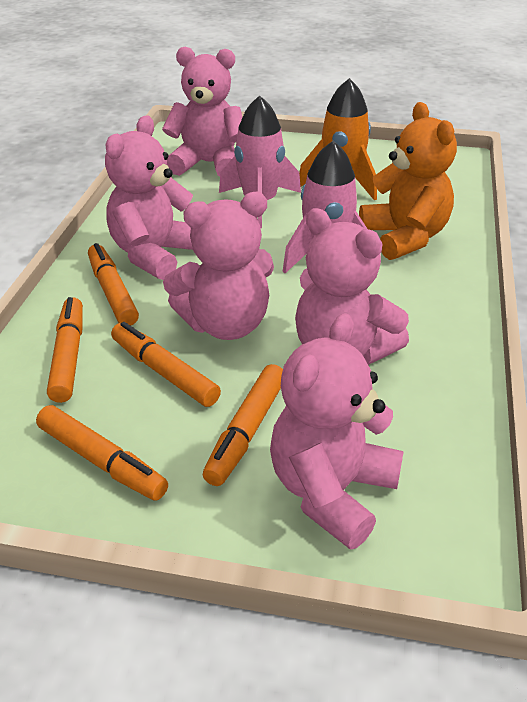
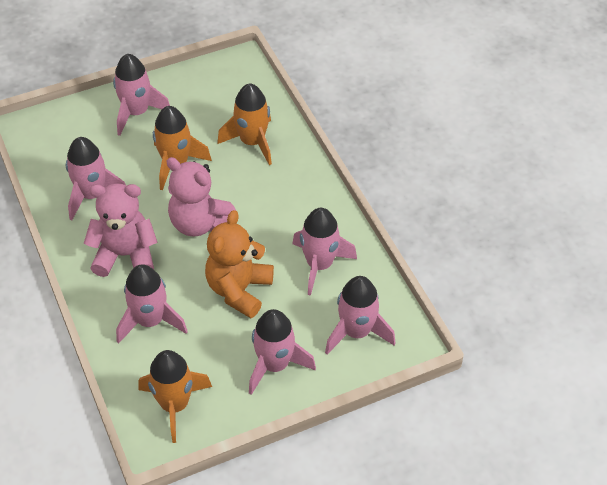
orange marker: 5 -> 0
orange rocket: 1 -> 3
pink rocket: 2 -> 6
pink teddy bear: 5 -> 2

